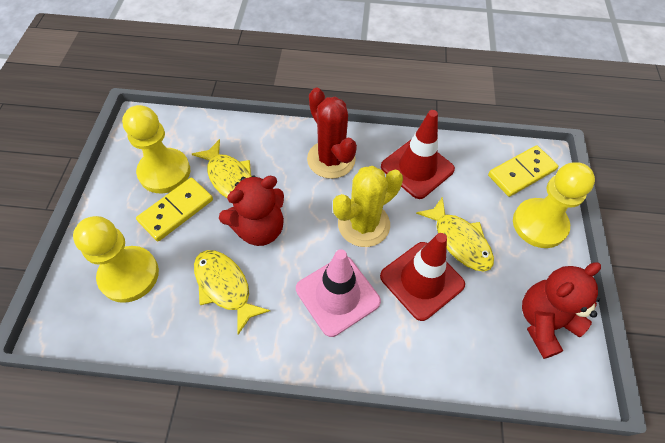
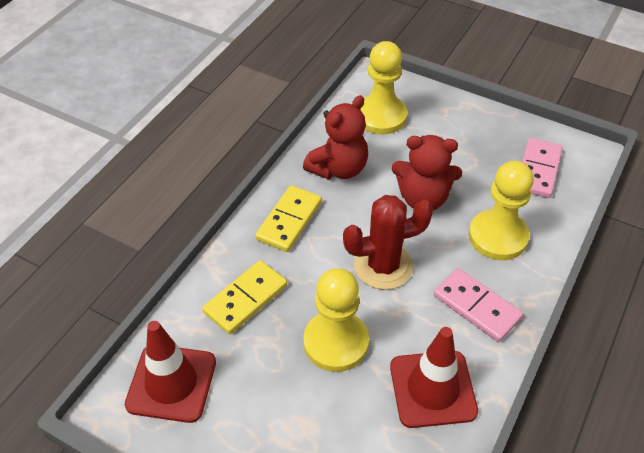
pink domino: 0 -> 2
pink traffic cone: 1 -> 0
yellow cactus: 1 -> 0
yellow fish: 3 -> 0

